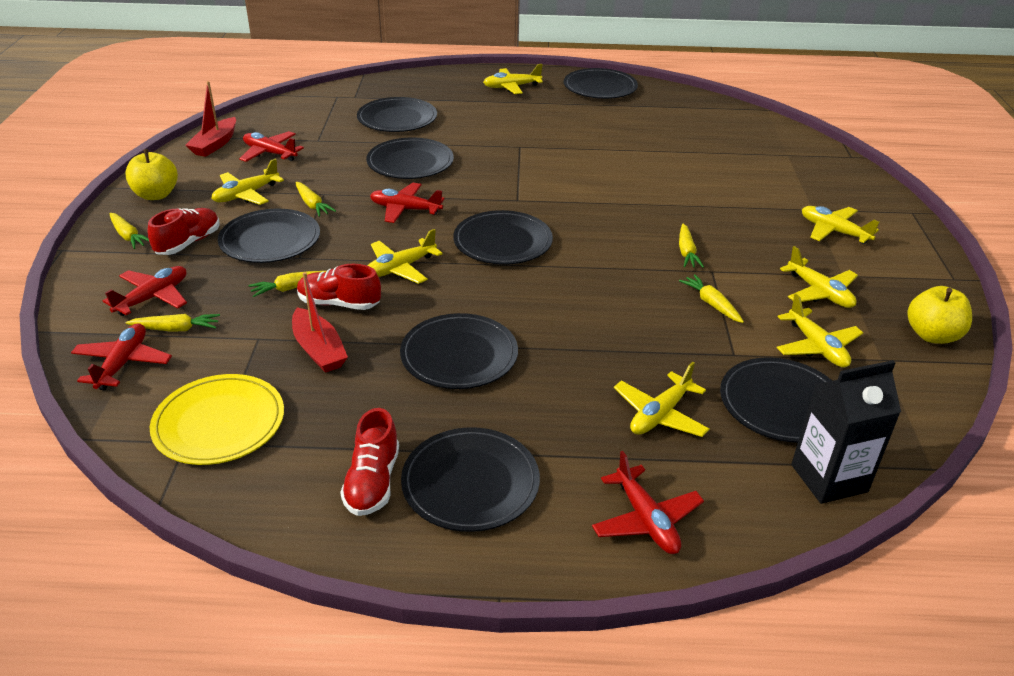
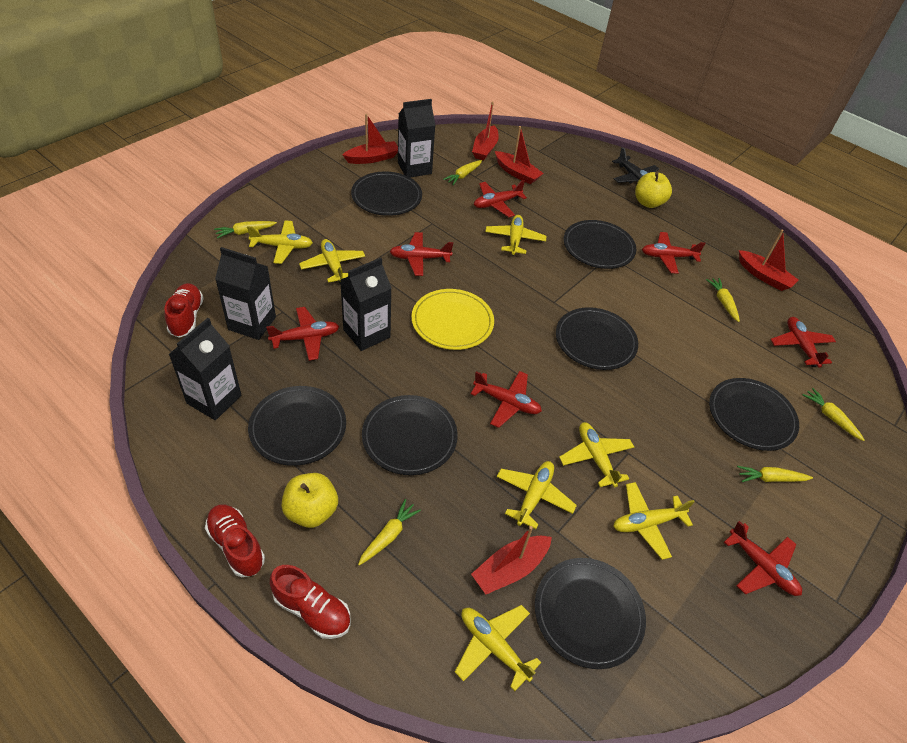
black carton: 1 -> 4
black plane: 0 -> 1
black plate: 8 -> 7
red boat: 2 -> 5
red plane: 5 -> 7

